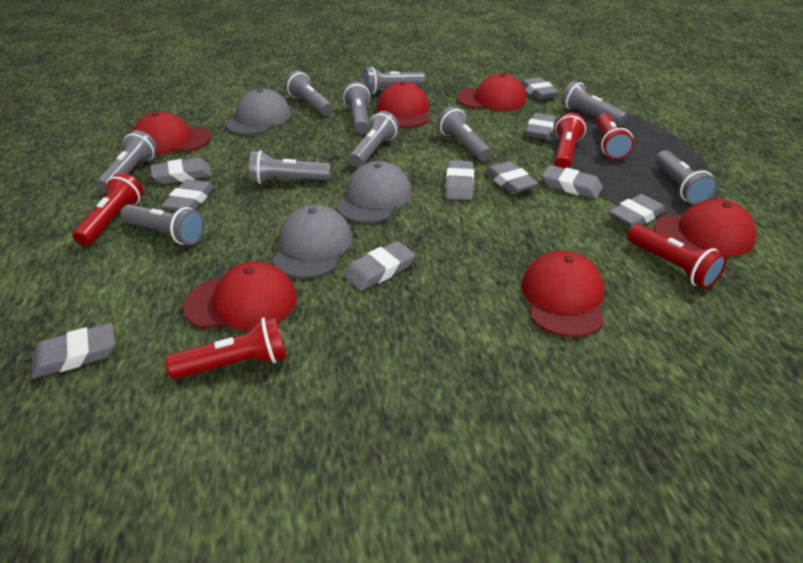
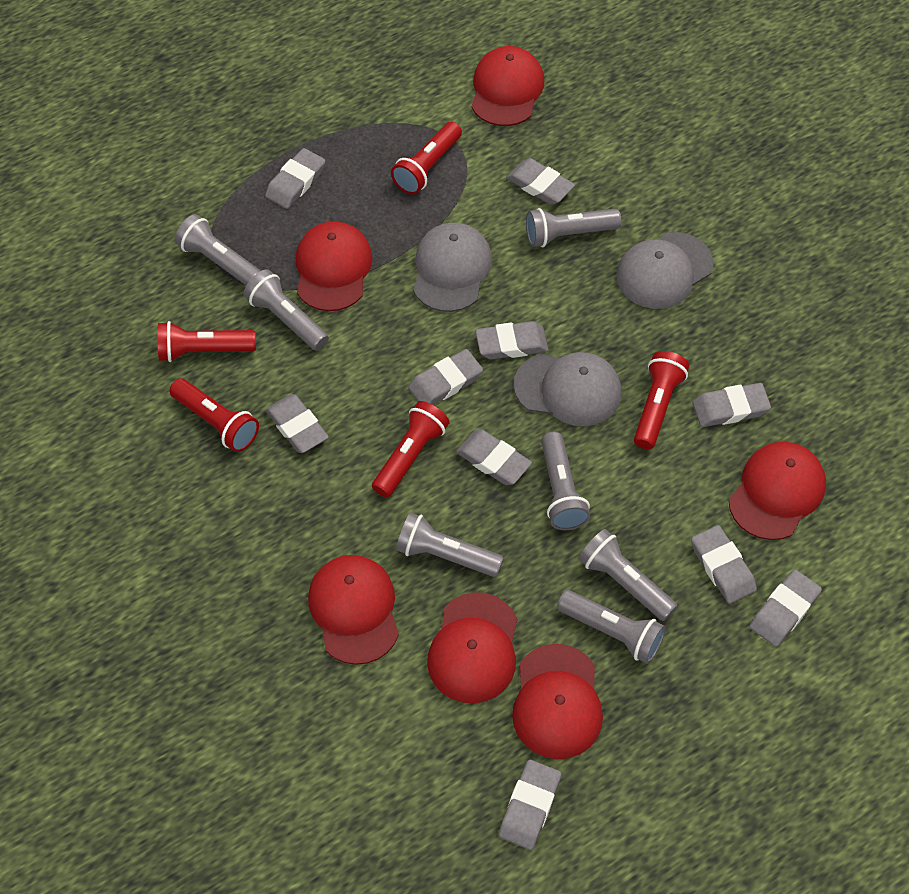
grey flashlight: 10 -> 7

